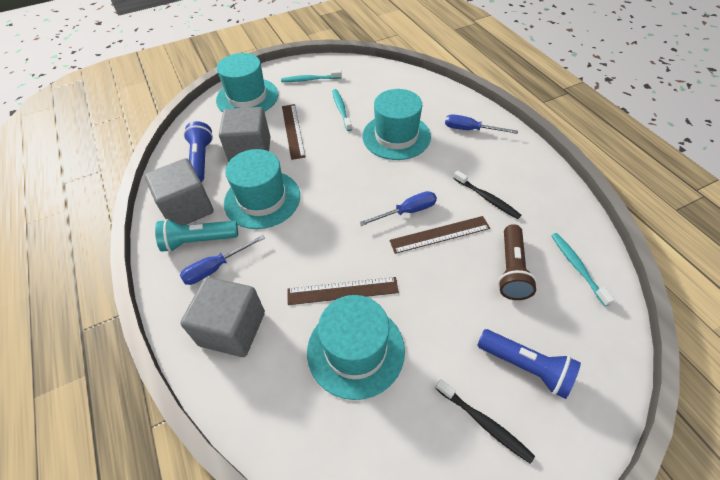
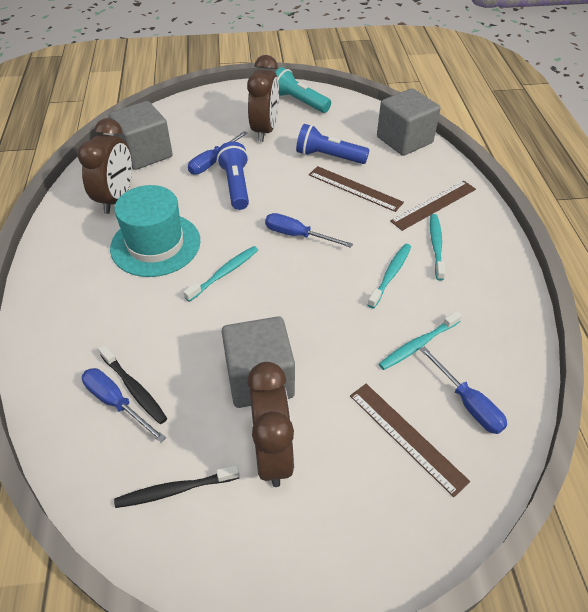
blue screwdriver: 3 -> 4
brown clock: 0 -> 3
brown flashlight: 1 -> 0
turquoise hat: 4 -> 1
turquoise toothbrush: 3 -> 4

